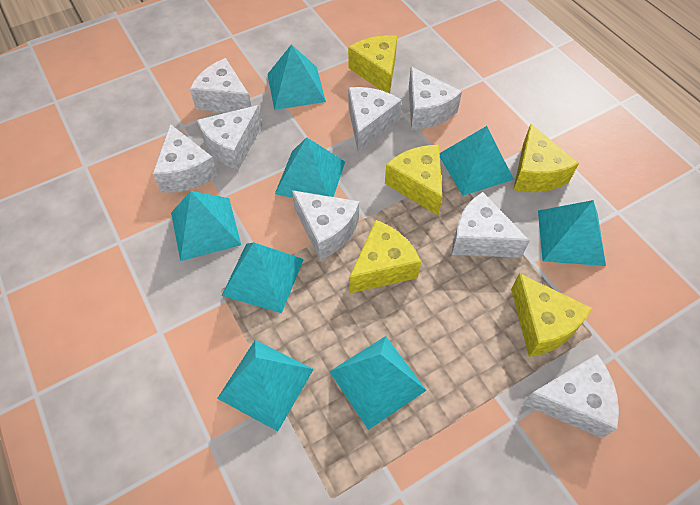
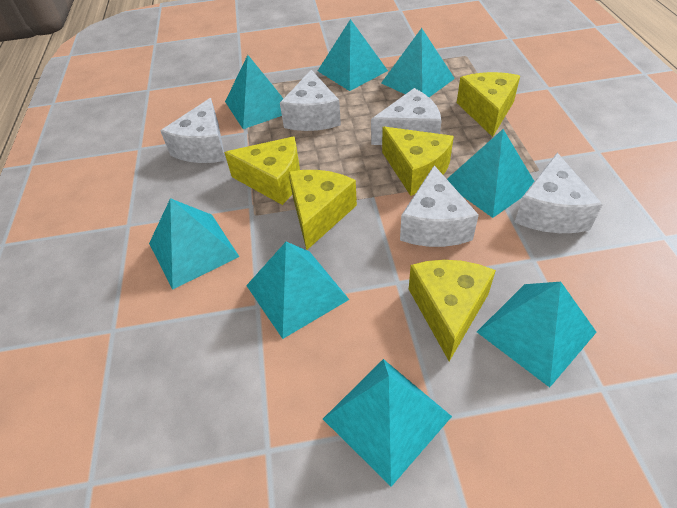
white cheese: 8 -> 5

